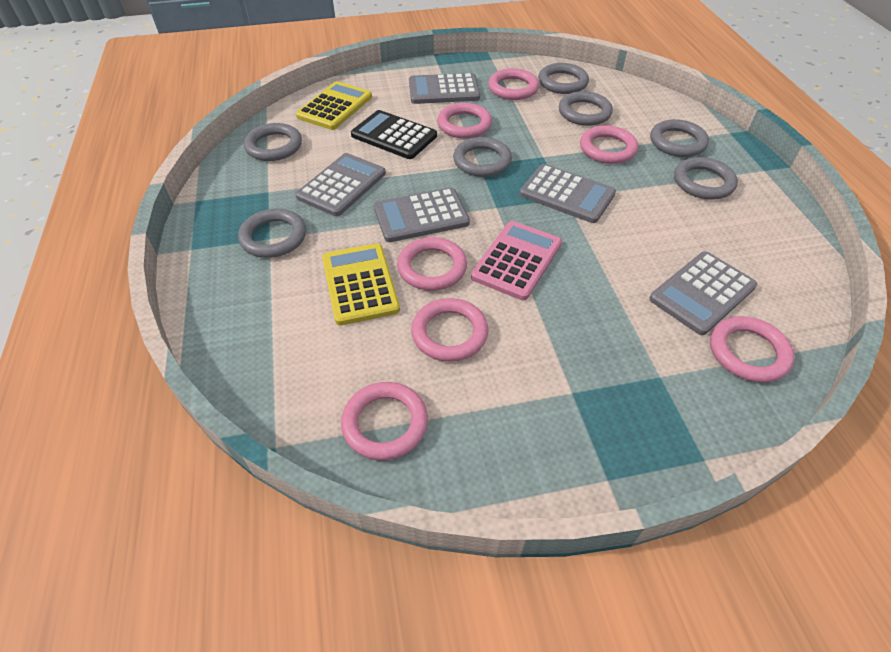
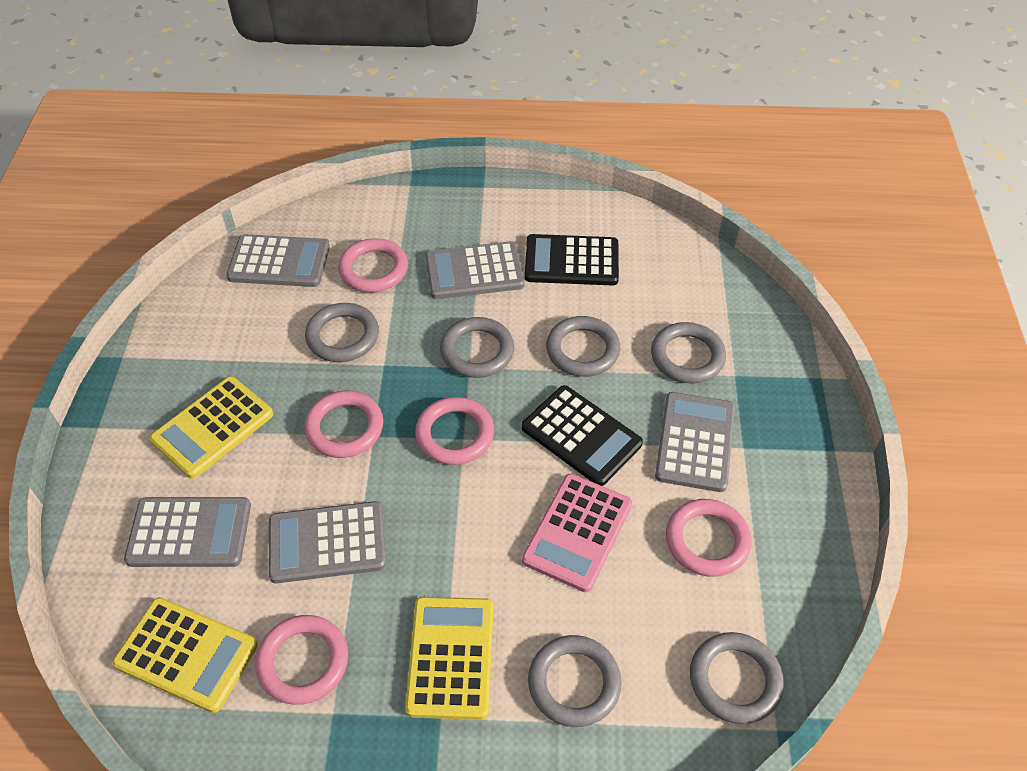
black calculator: 1 -> 2
grey ring: 7 -> 6
pink ring: 7 -> 5
yellow calculator: 2 -> 3

